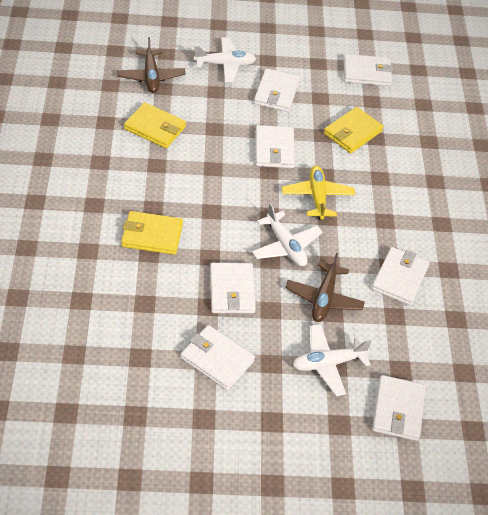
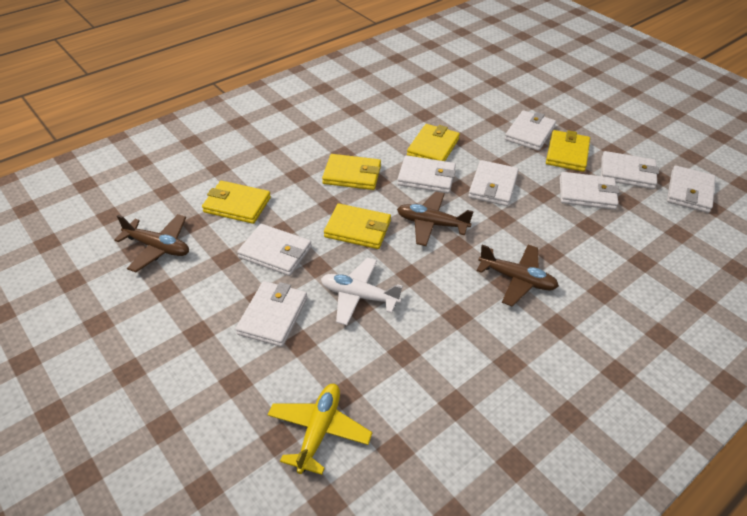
brown plane: 2 -> 3
white plane: 3 -> 1
white wallet: 7 -> 8
yellow wallet: 3 -> 5

